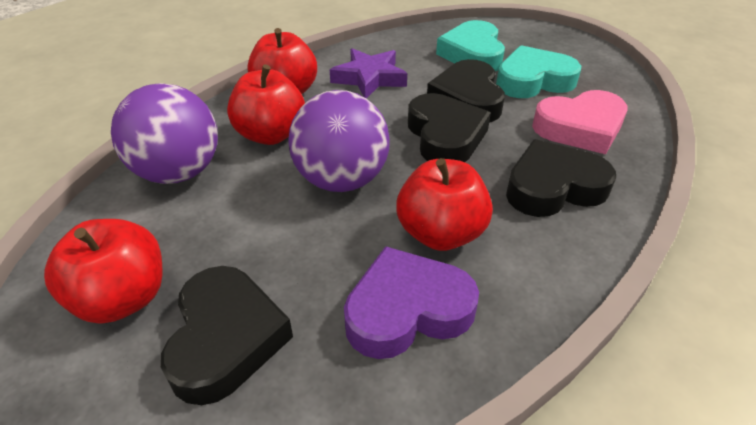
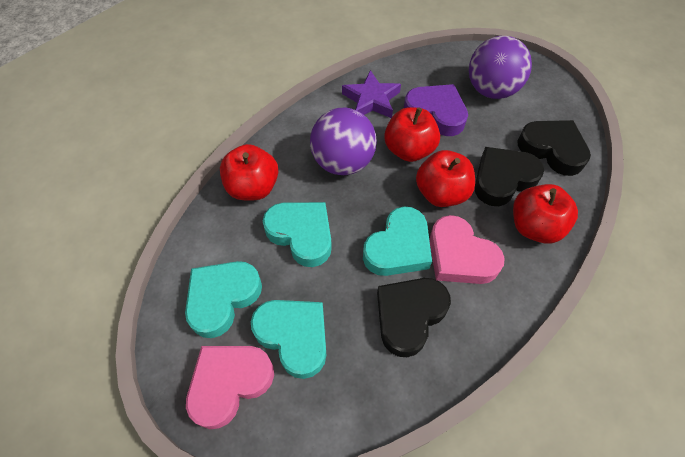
black heart: 4 -> 3
pink heart: 1 -> 2
turquoise heart: 2 -> 4

